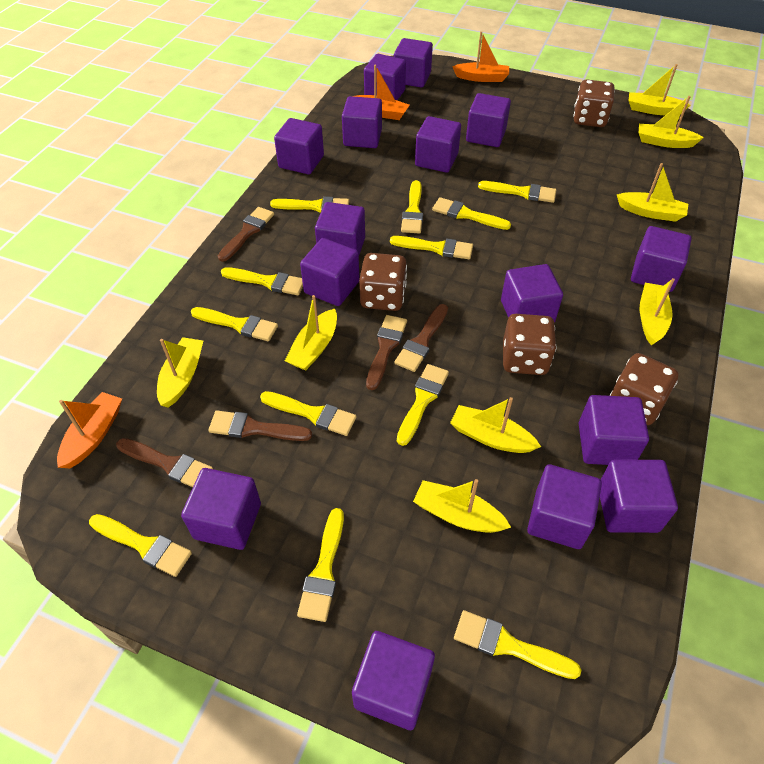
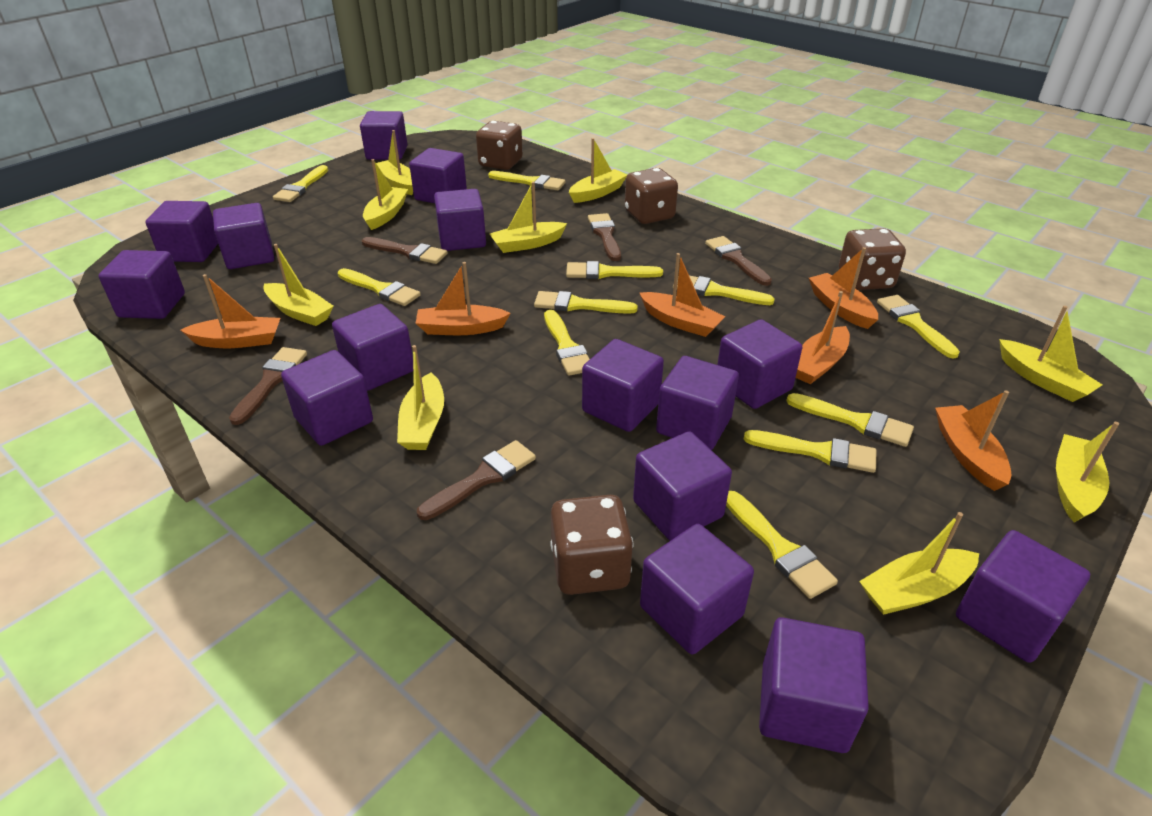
orange boat: 3 -> 6
yellow boat: 8 -> 9
yellow brush: 12 -> 11

